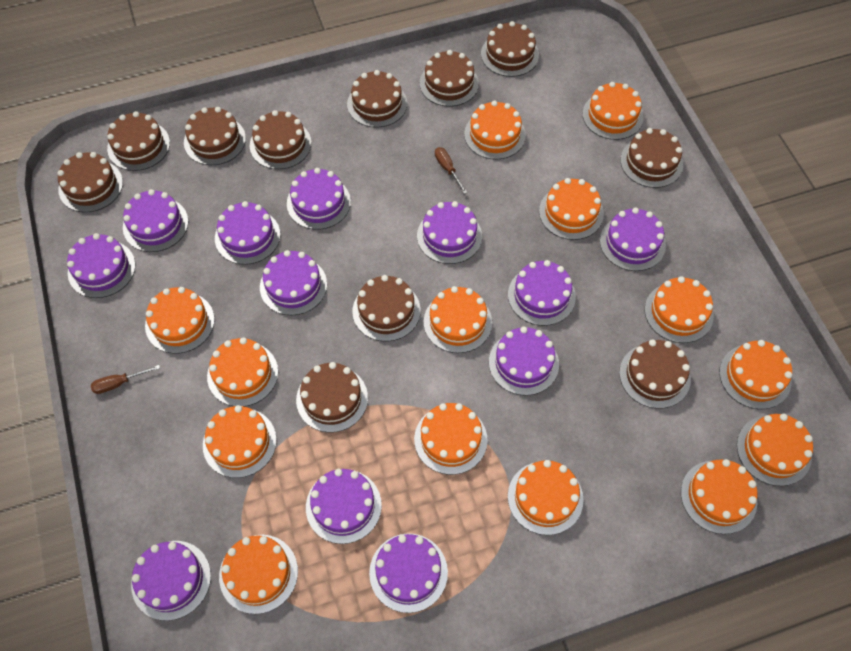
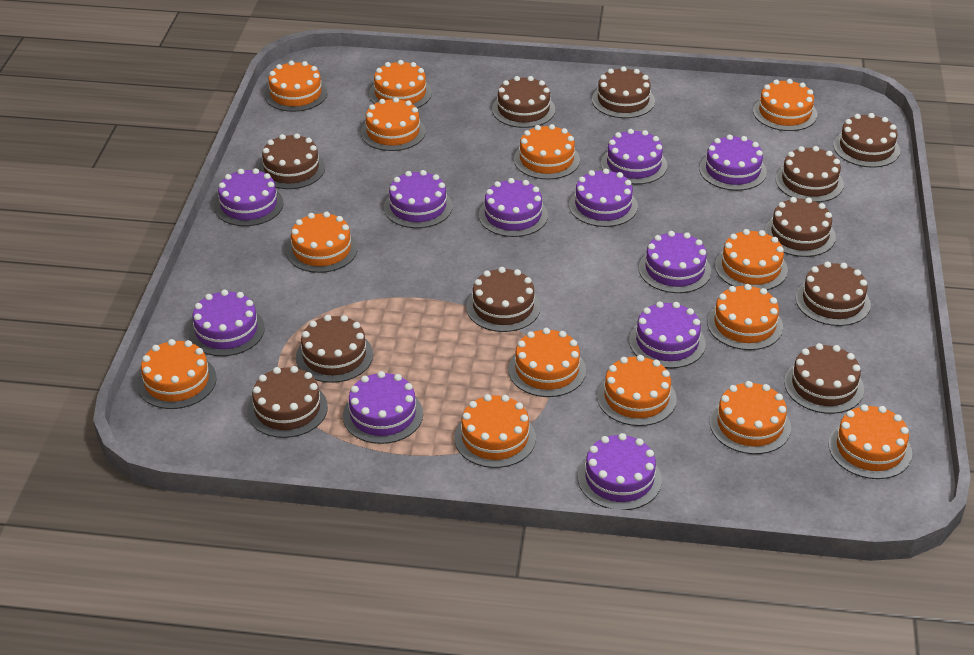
brown screwdriver: 2 -> 0
purple cake: 12 -> 11

